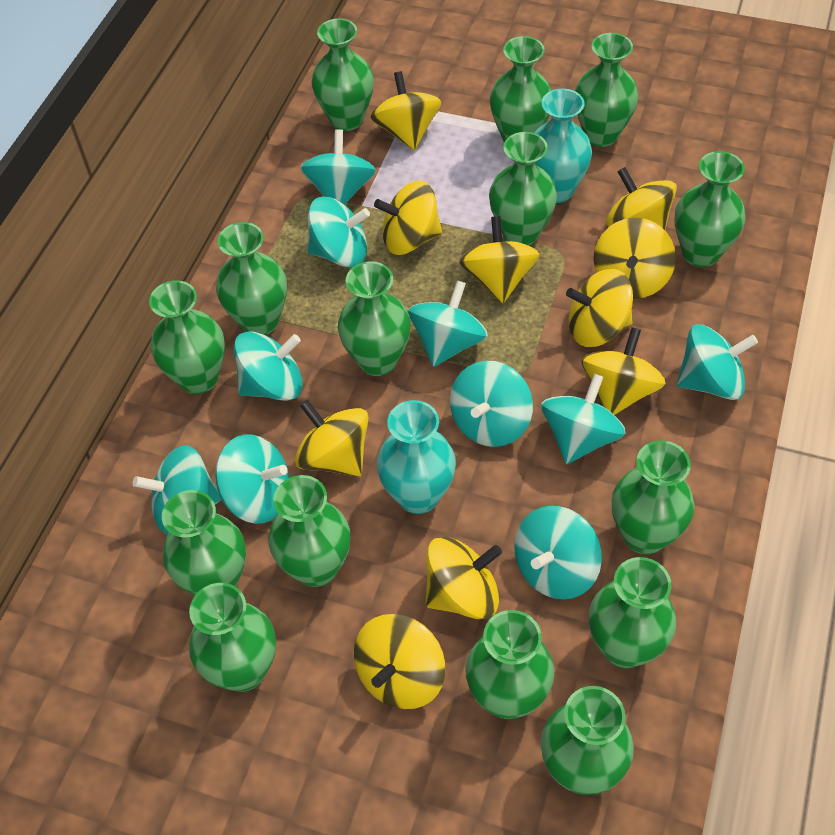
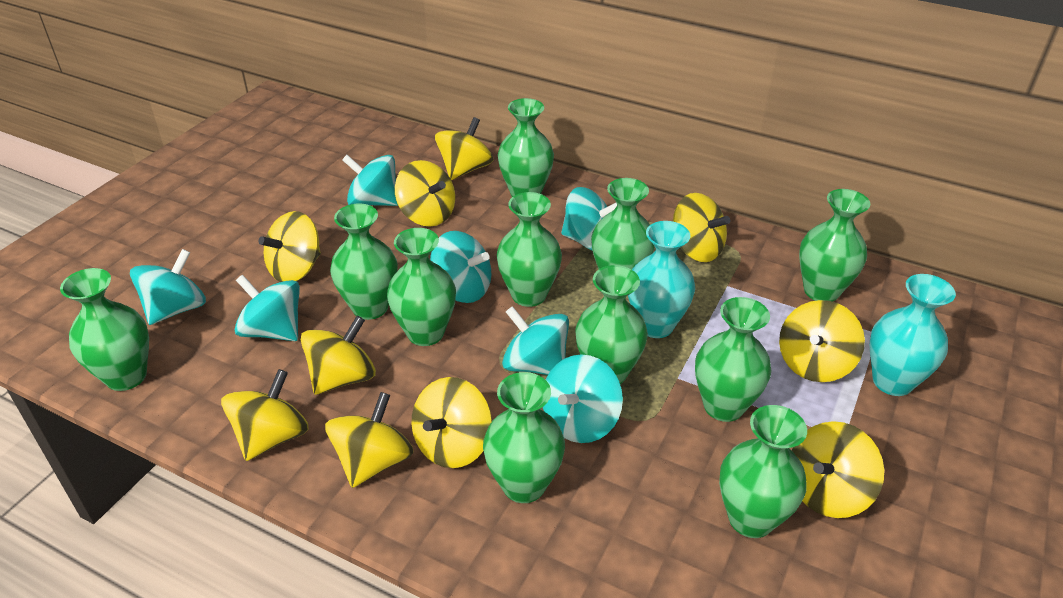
green vase: 15 -> 11
turquoise spinning top: 10 -> 7

